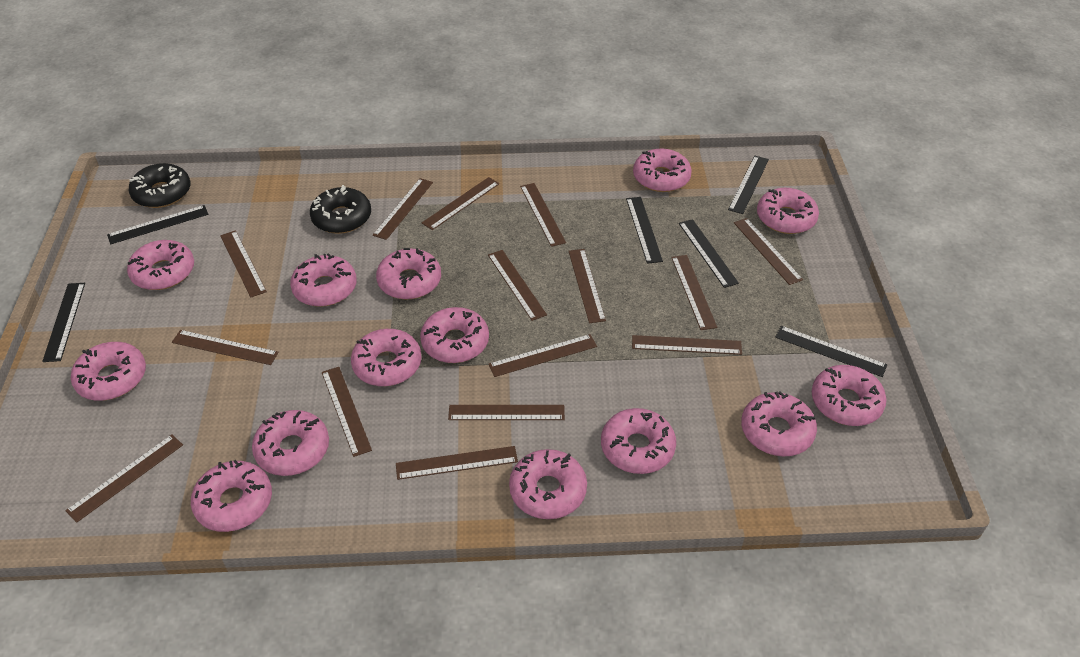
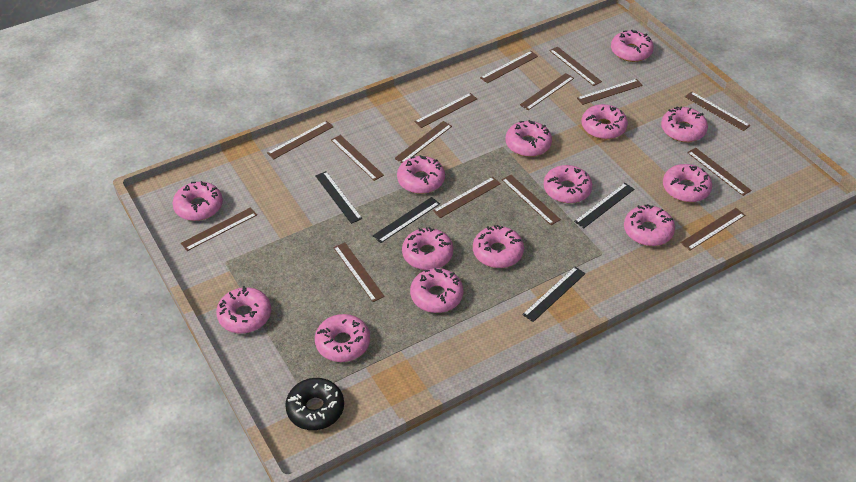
black donut: 2 -> 1
black ruler: 6 -> 4

